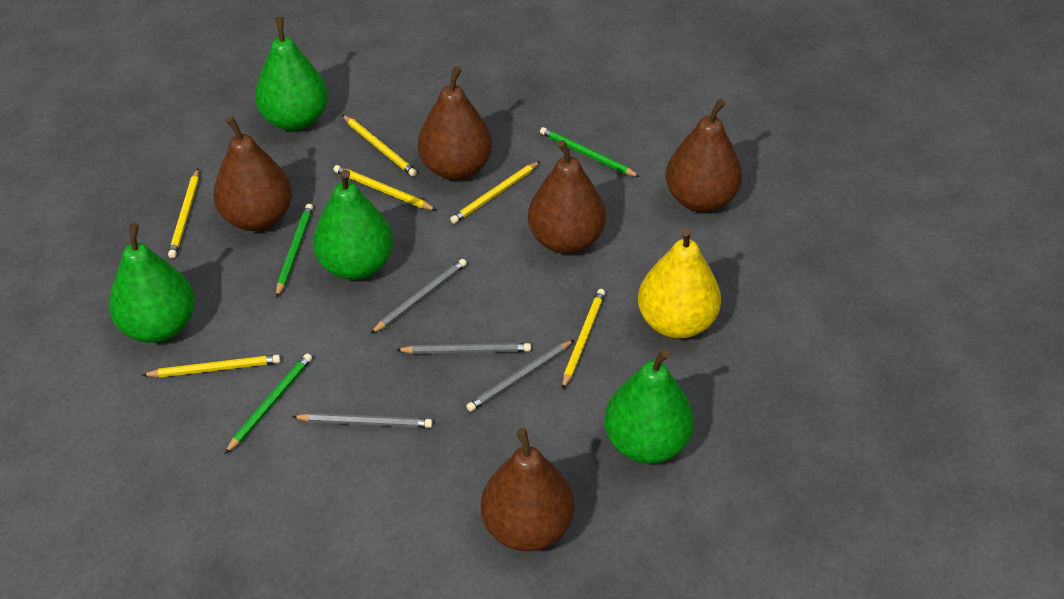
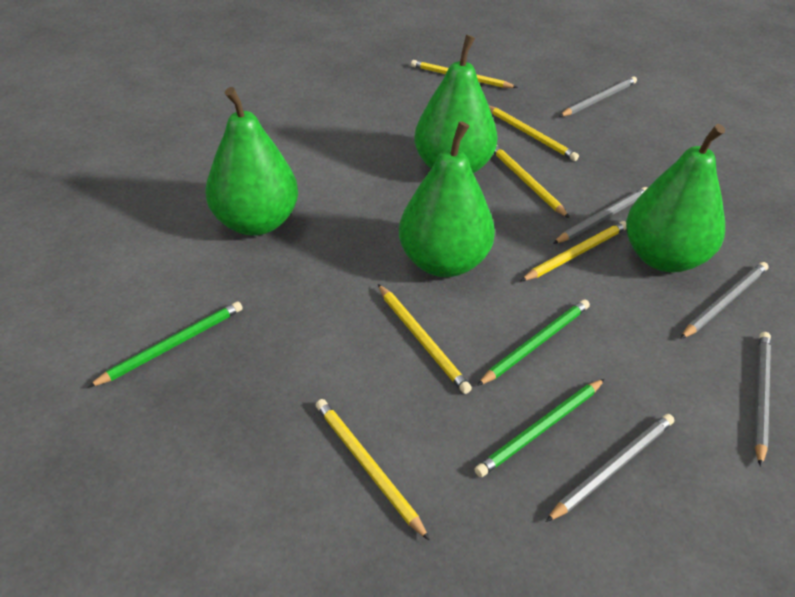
brown pear: 5 -> 0
grey pencil: 4 -> 5
yellow pear: 1 -> 0

